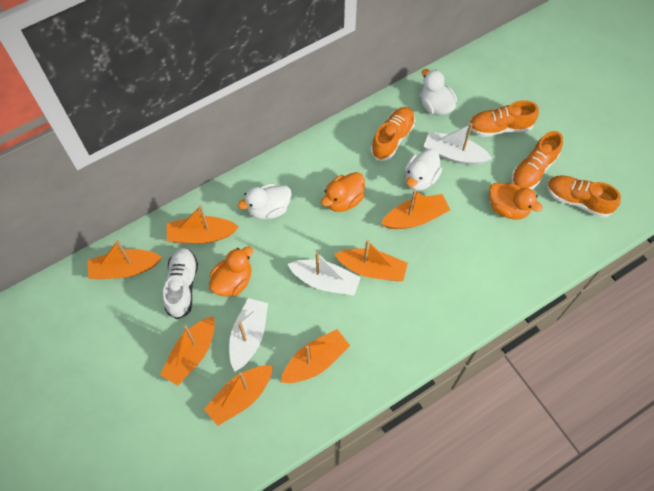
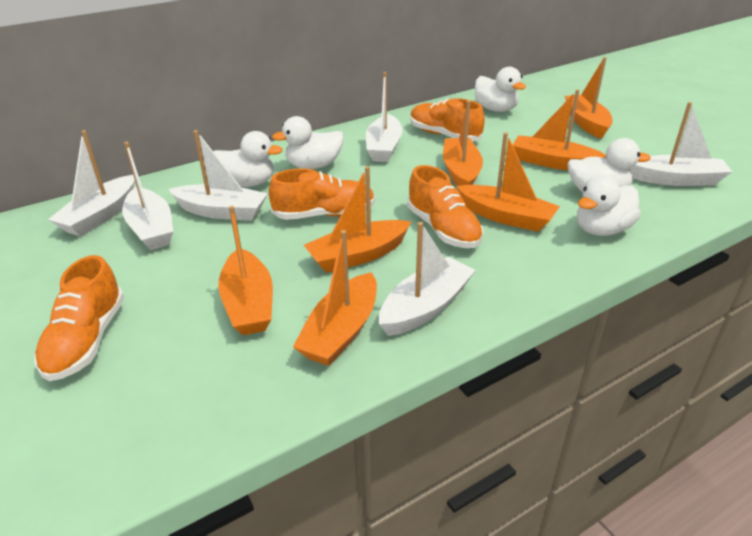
orange duck: 3 -> 0
white boat: 3 -> 6
white duck: 3 -> 5
white shoe: 1 -> 0

